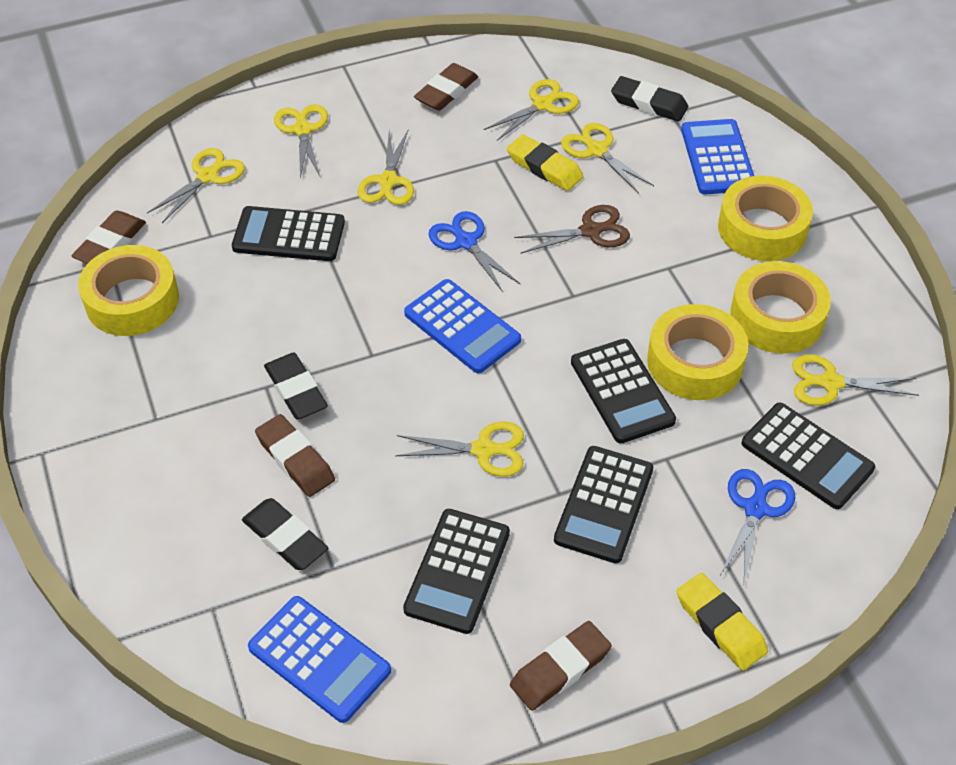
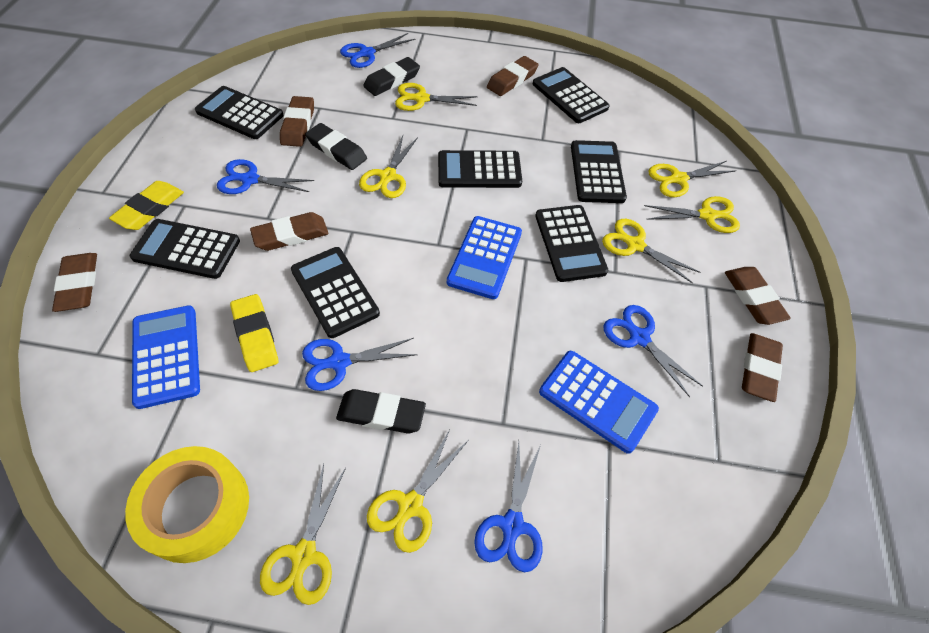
black calculator: 5 -> 7
blue scissors: 2 -> 5
brown eraser: 4 -> 6
brown scissors: 1 -> 0
yellow tape: 4 -> 1

